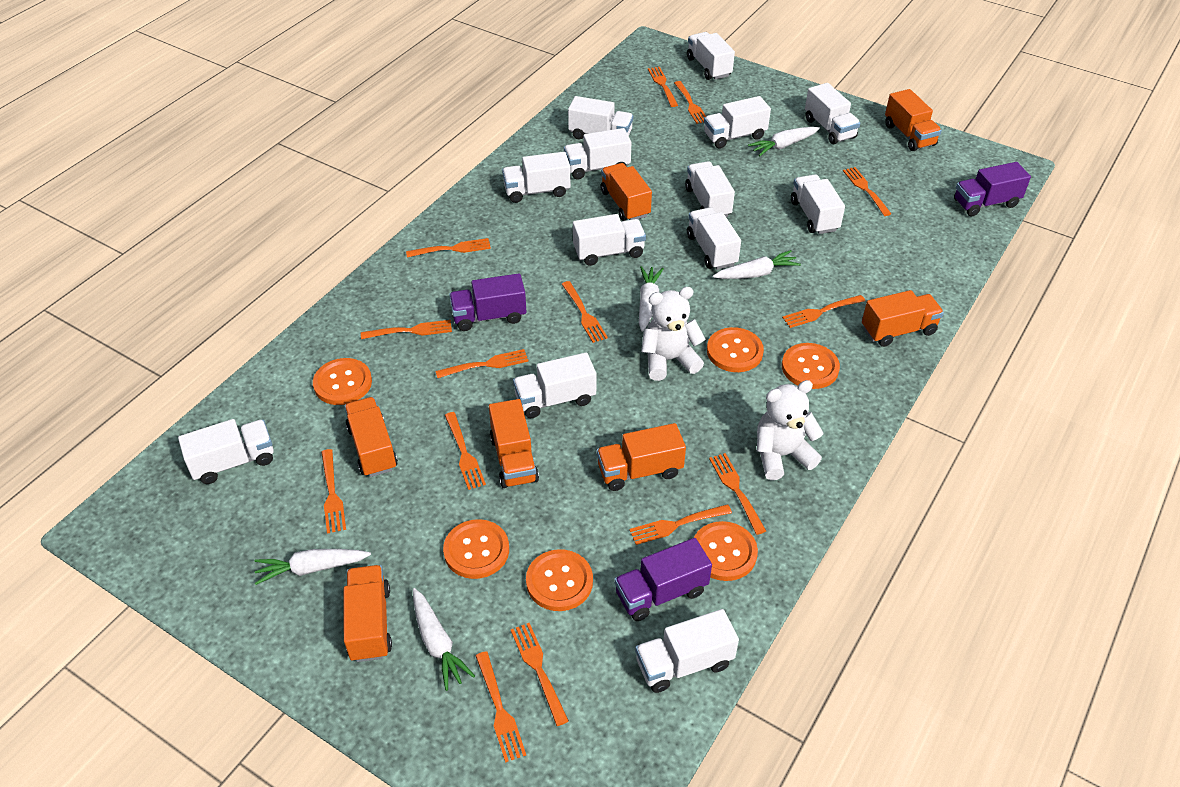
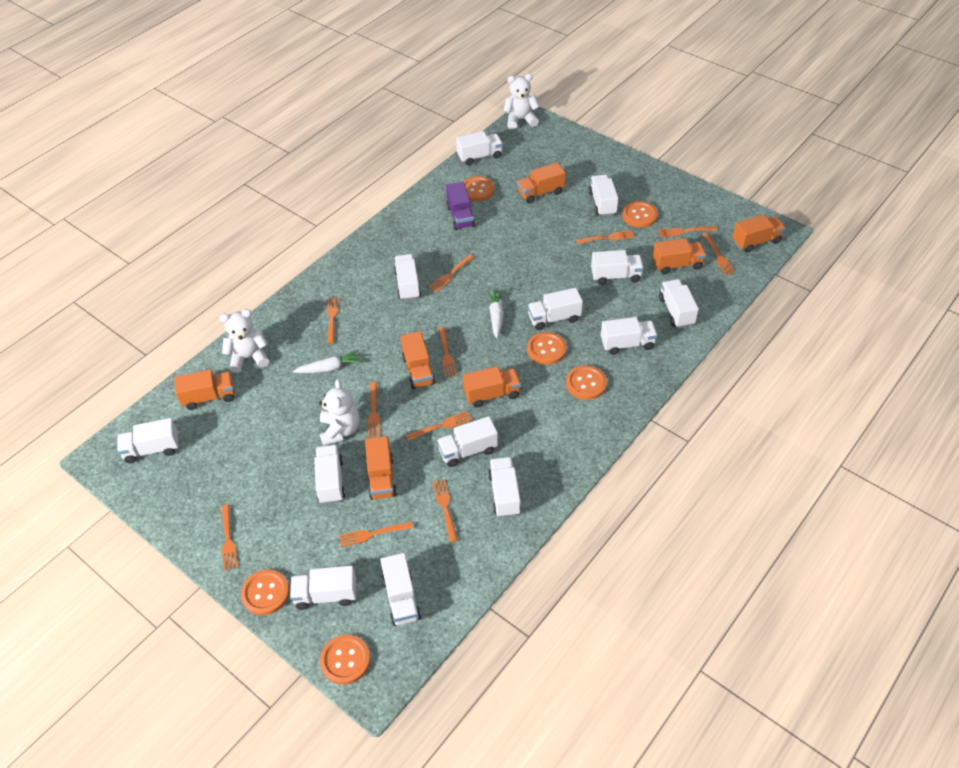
orange fork: 14 -> 11
purple truck: 3 -> 1
white carrot: 5 -> 2
white teddy bear: 2 -> 3

